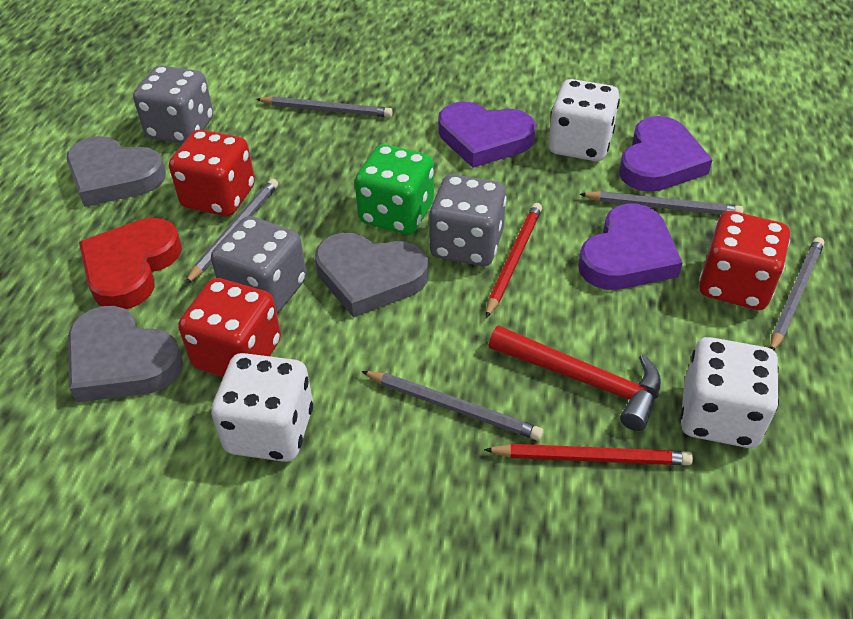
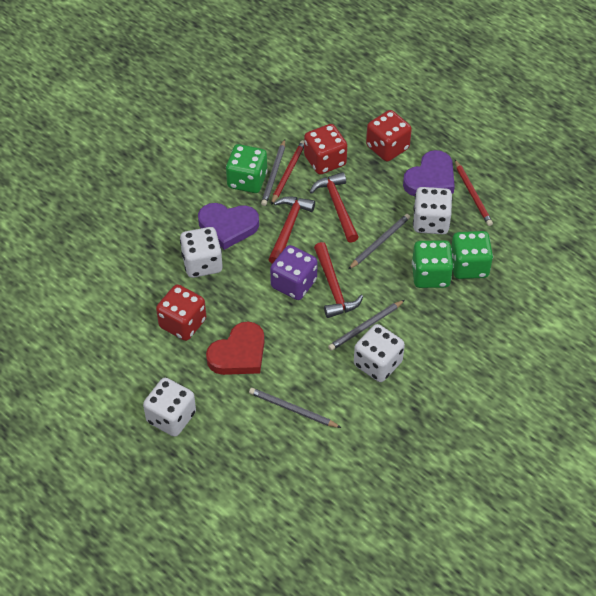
green dice: 1 -> 3
grey dice: 3 -> 0
grey heart: 3 -> 0
grey pencil: 5 -> 4
purple dice: 0 -> 1
purple heart: 3 -> 2
red hammer: 1 -> 3
white dice: 3 -> 4

